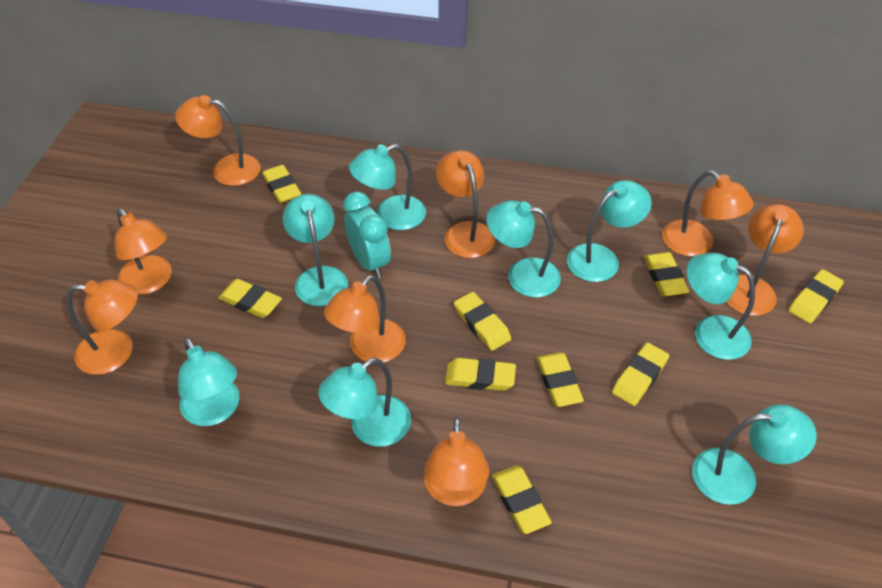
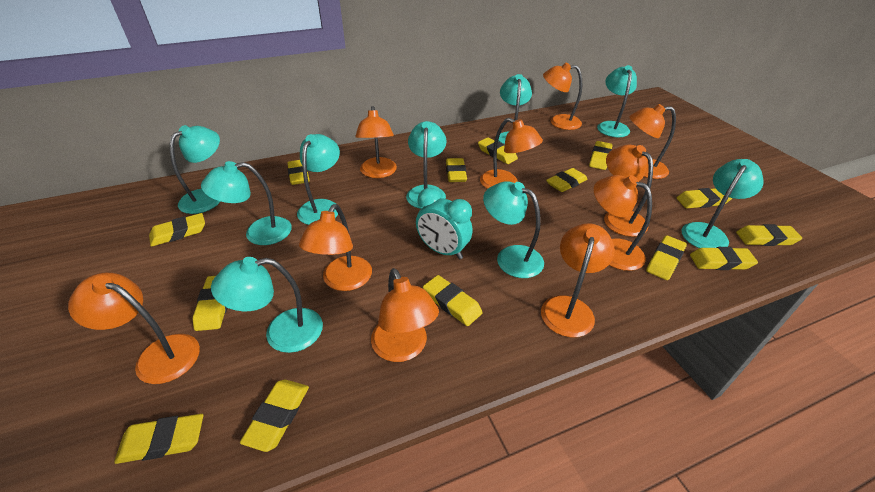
orange lamp: 8 -> 10
turquoise lamp: 8 -> 9
yellow eraser: 9 -> 14

